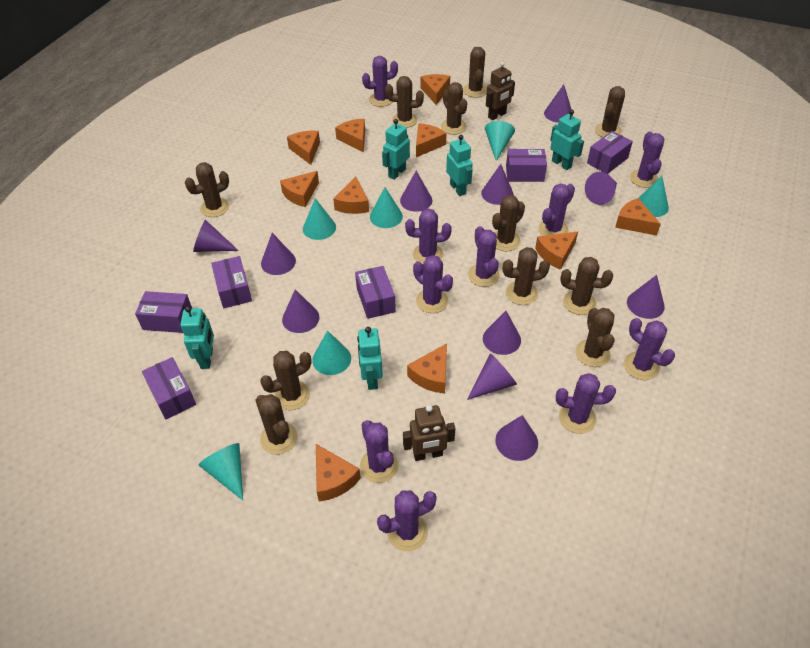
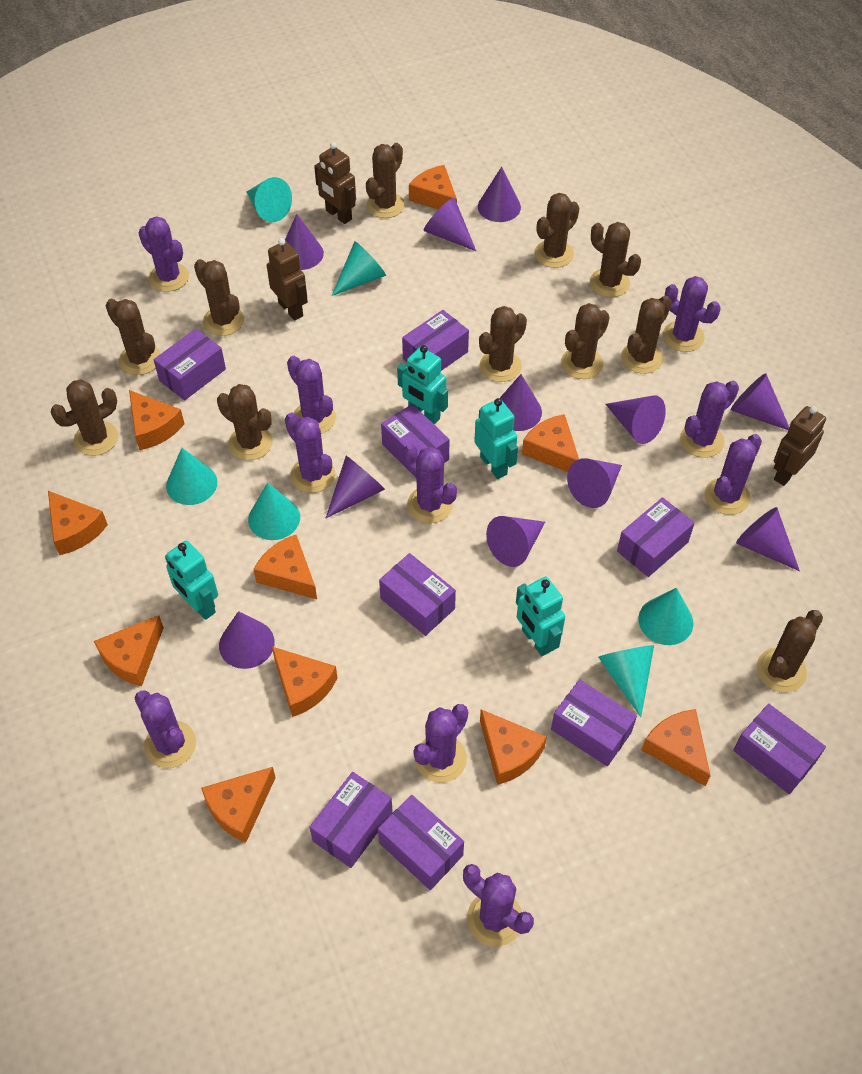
brown robot: 2 -> 3
purple box: 6 -> 9
turquoise robot: 5 -> 4

